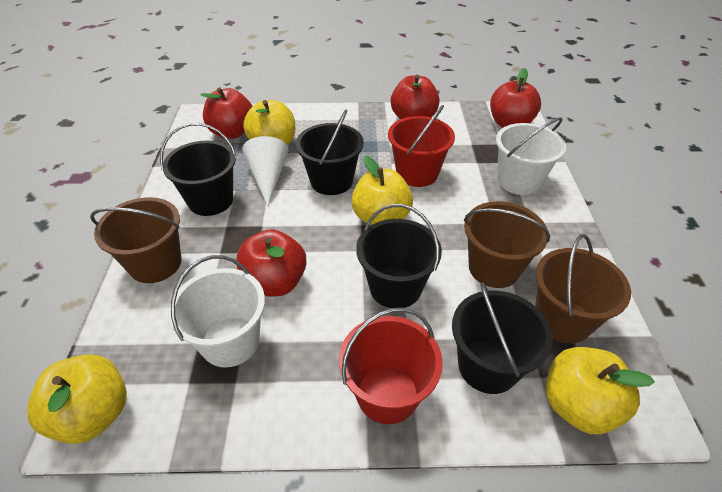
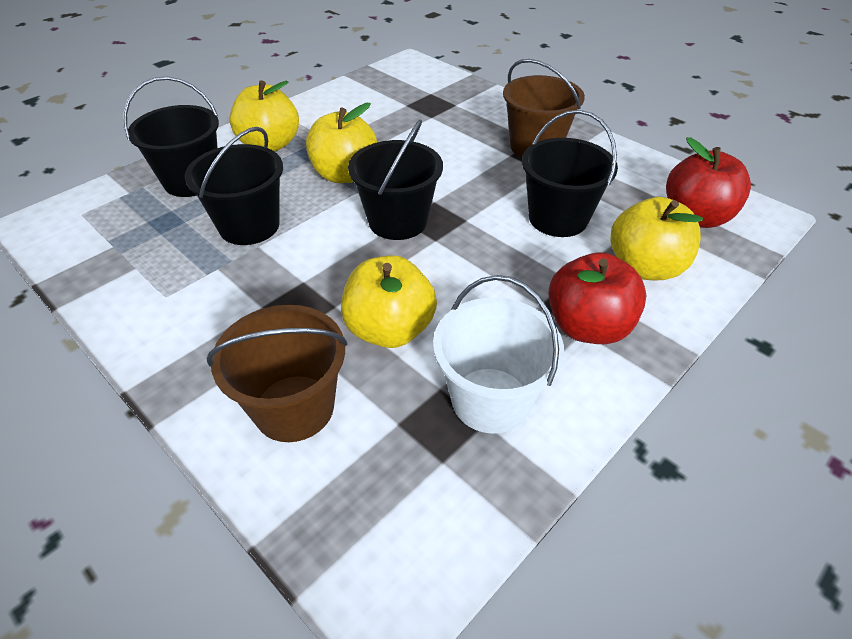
brown bucket: 3 -> 2
red apple: 4 -> 2
red bucket: 2 -> 0
white bucket: 2 -> 1
white cone: 1 -> 0

